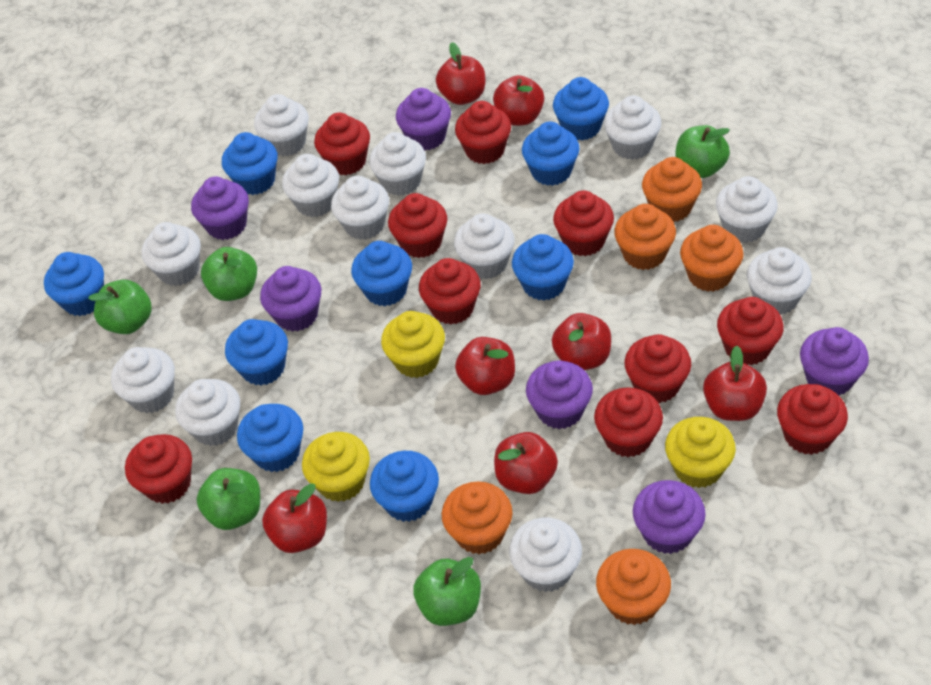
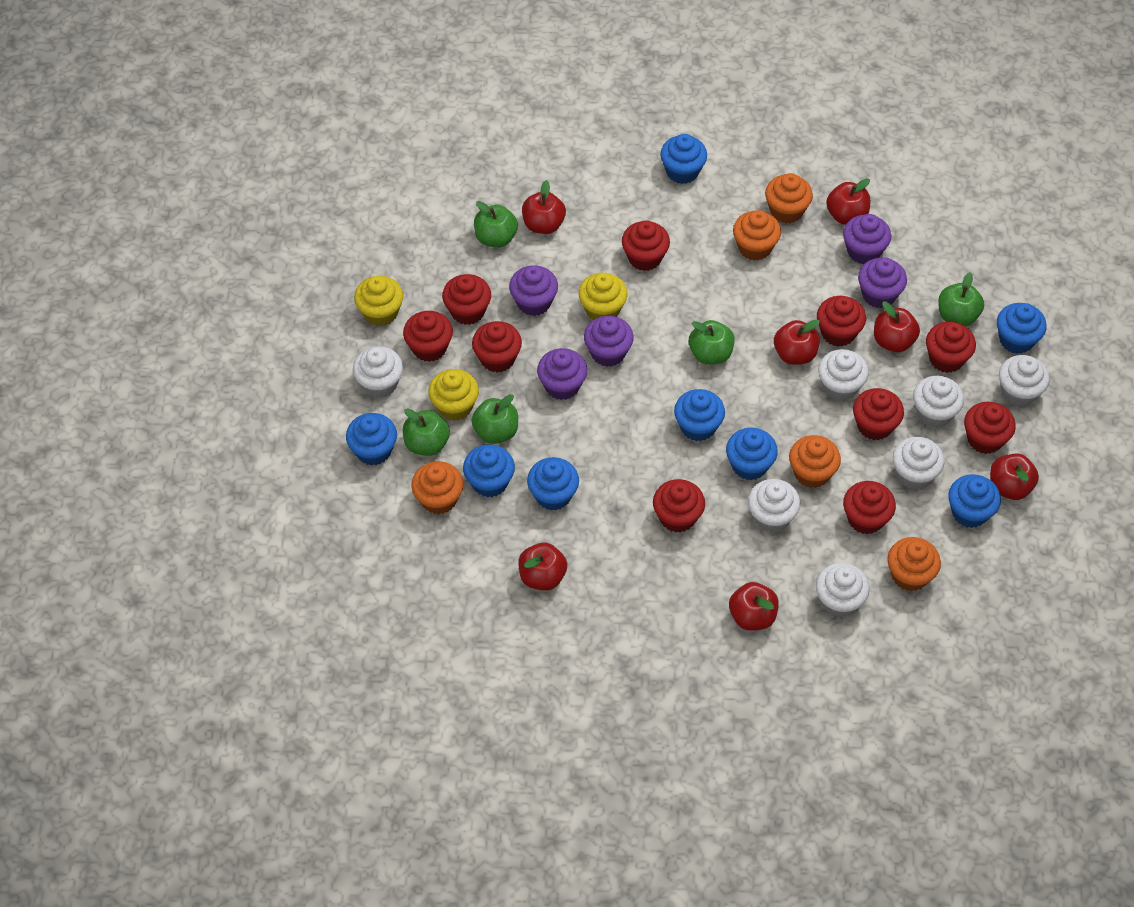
blue cupcake: 9 -> 8
purple cupcake: 6 -> 5
white cupcake: 12 -> 7

